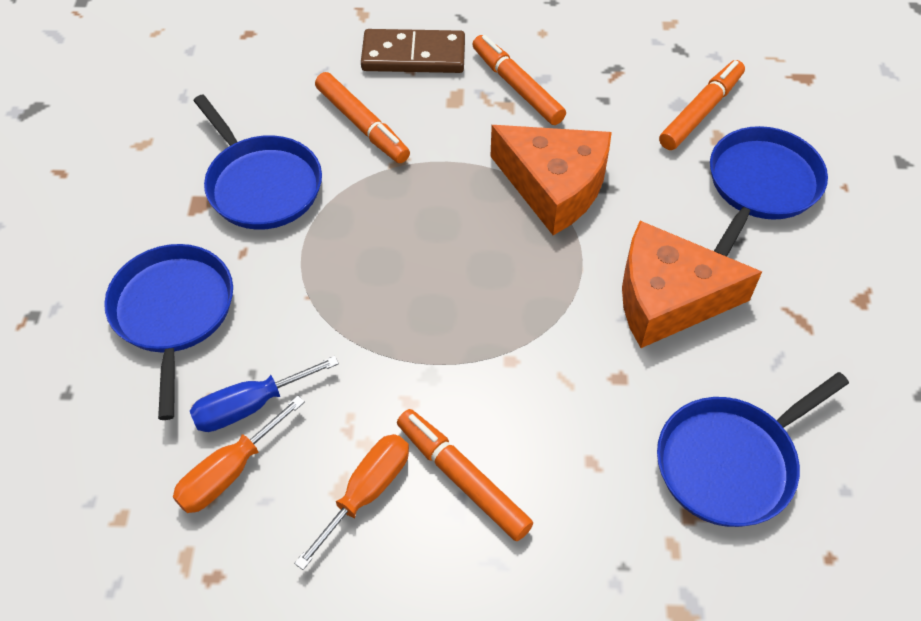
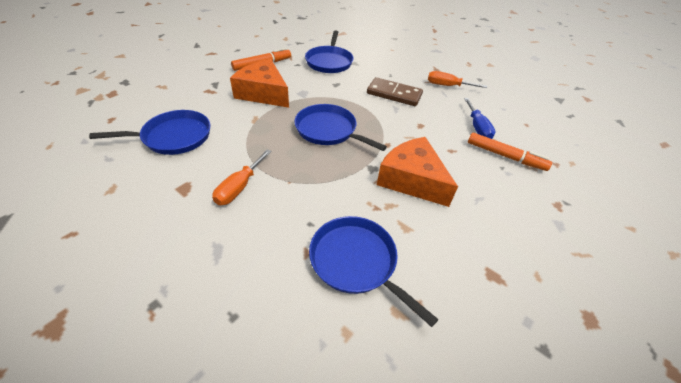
orange marker: 4 -> 2

